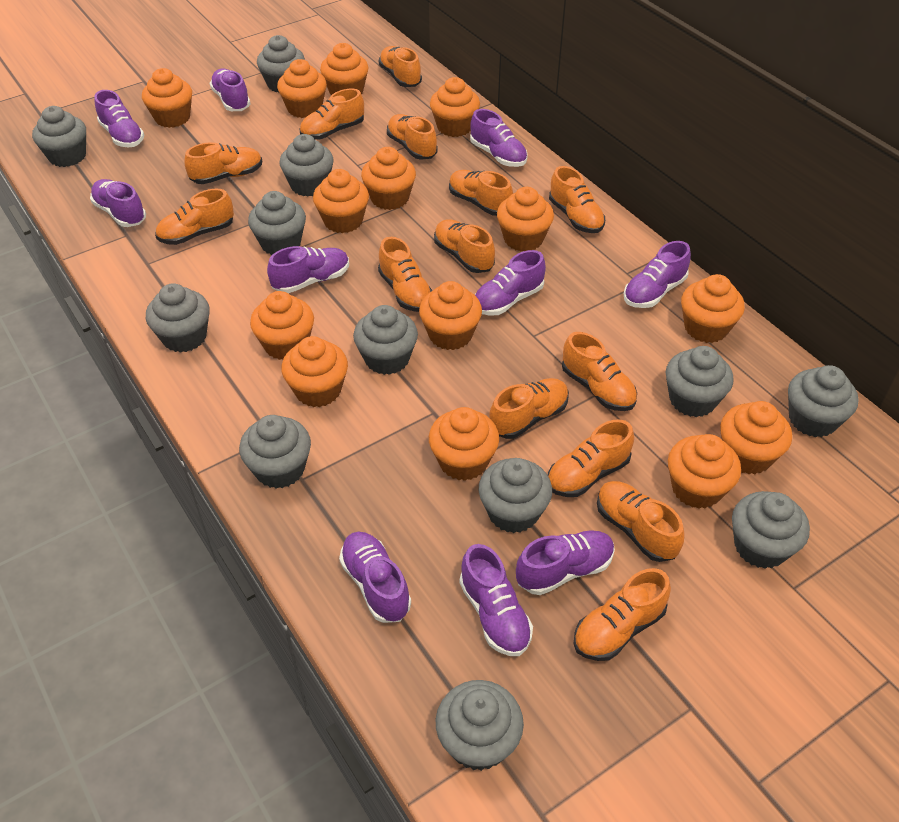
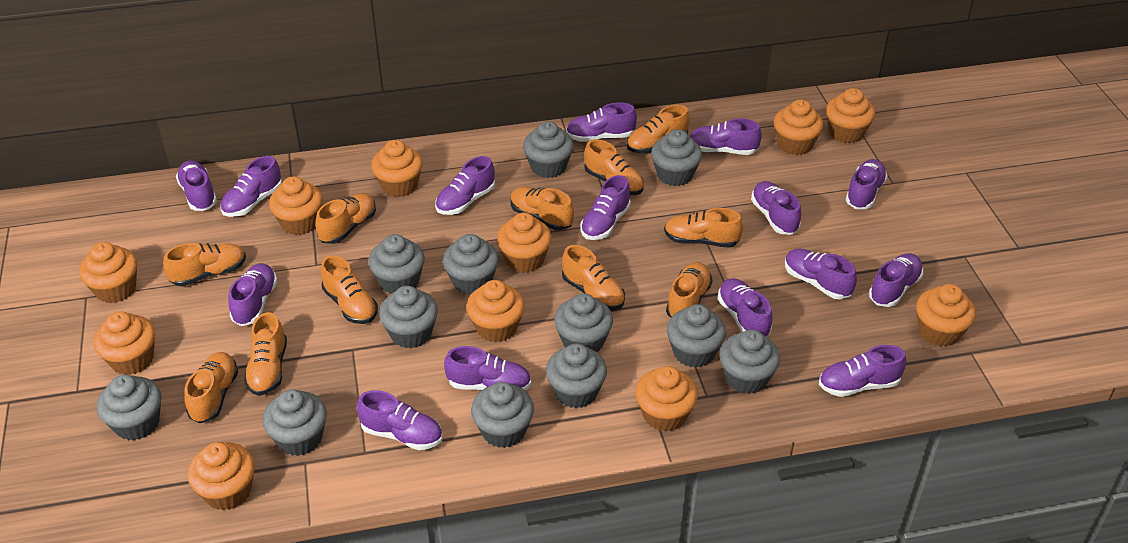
orange cupcake: 14 -> 11
orange shoe: 14 -> 11
purple shoe: 10 -> 15

